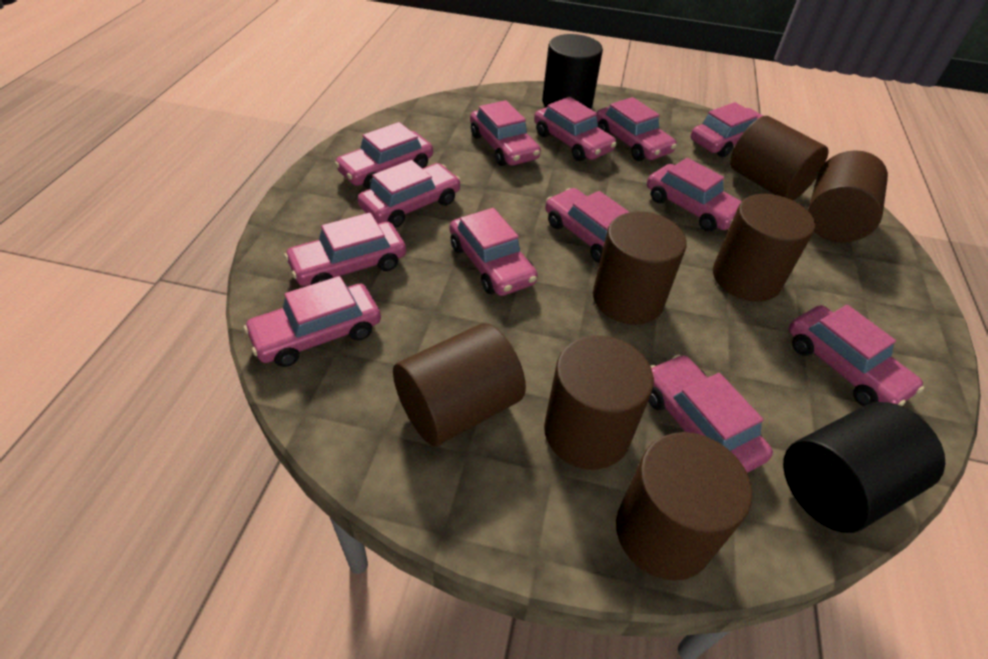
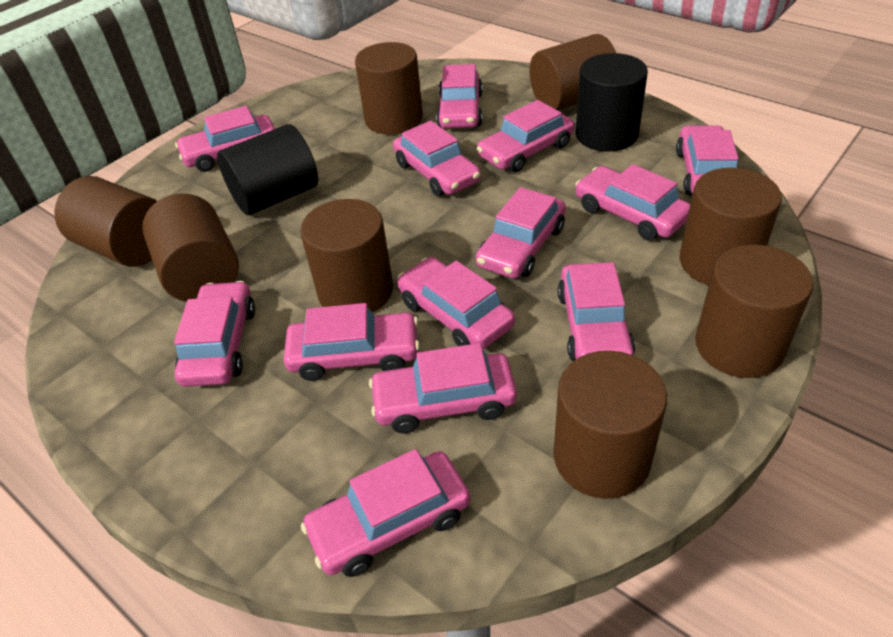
brown cylinder: 7 -> 8

